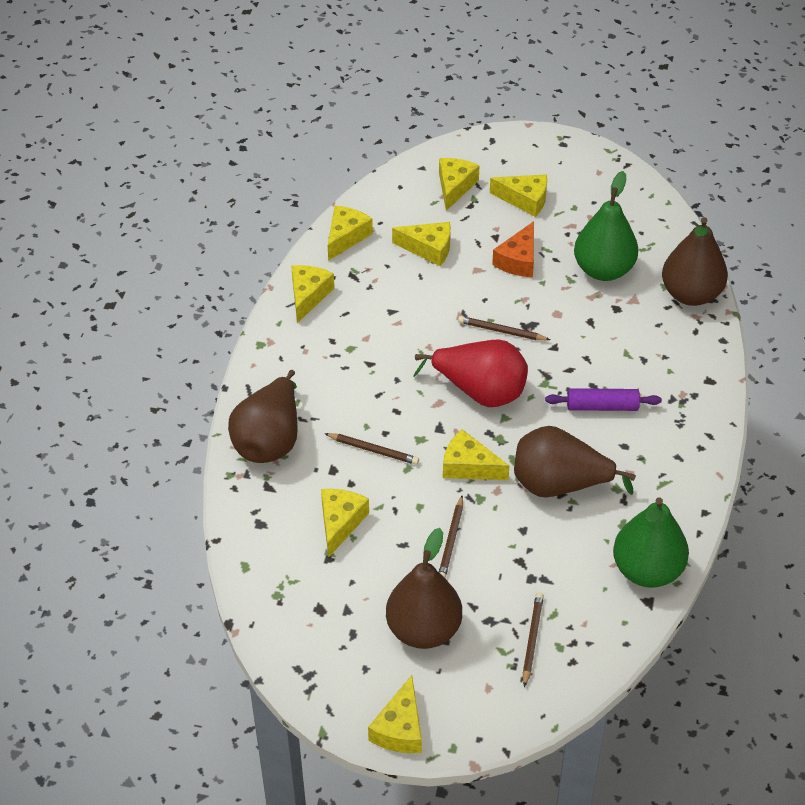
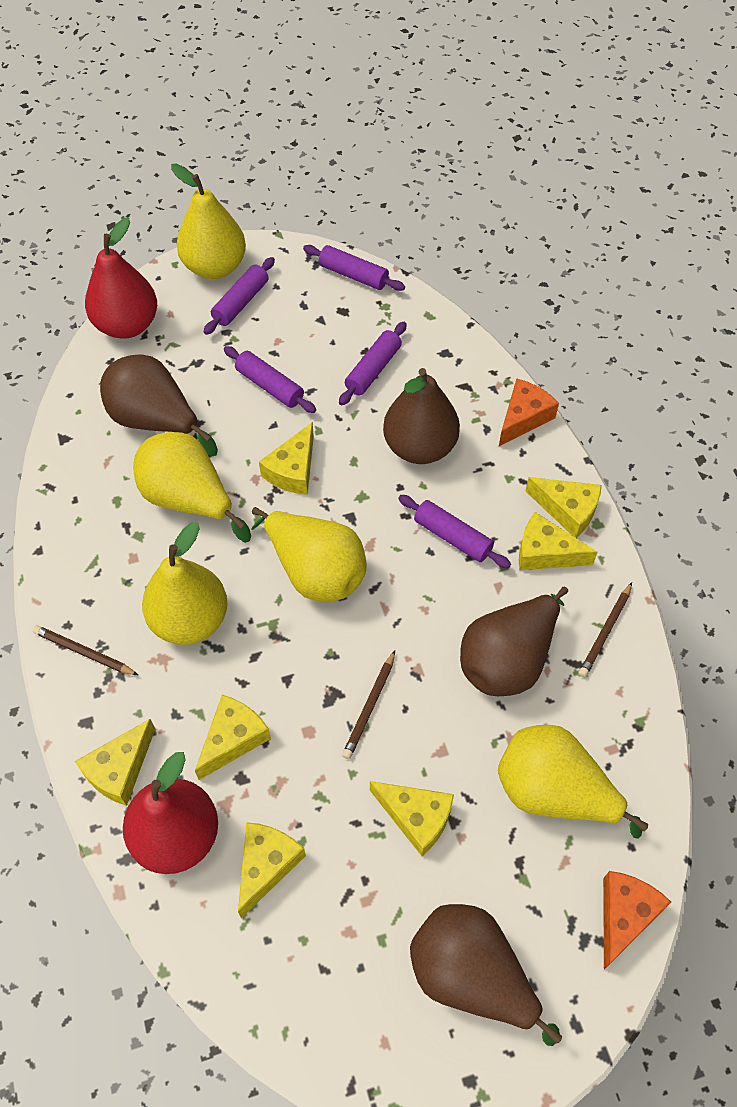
brown pencil: 4 -> 3
green pear: 2 -> 0
orange cheese: 1 -> 2
purple rolling pin: 1 -> 5
red pear: 1 -> 2
yellow cheese: 8 -> 7
yellow pear: 0 -> 5

